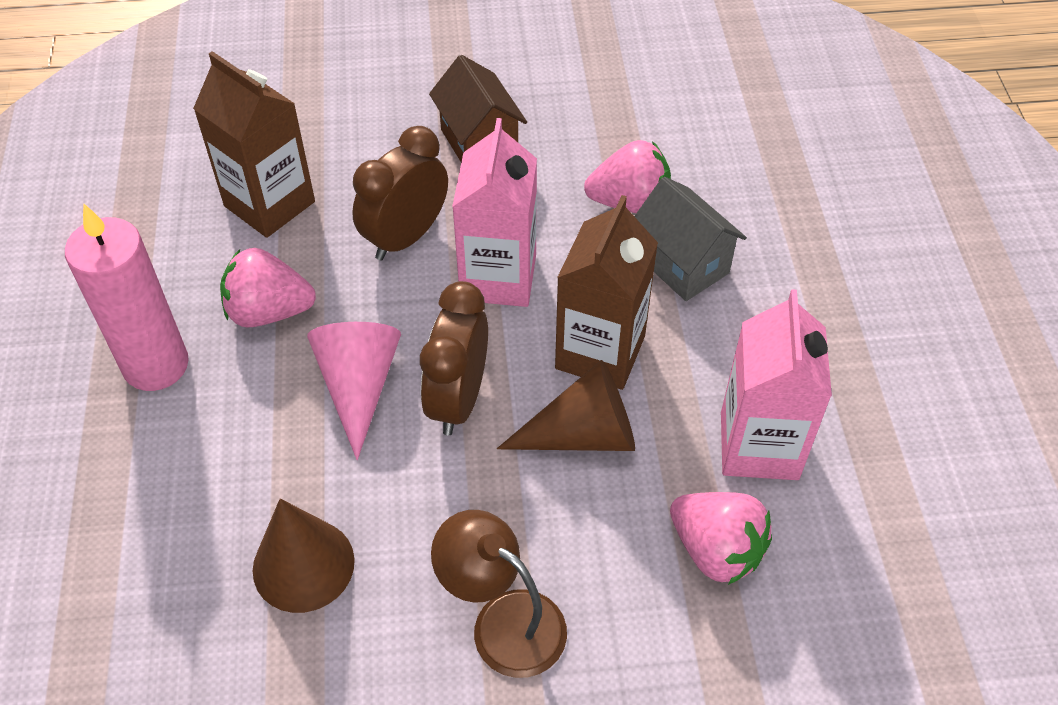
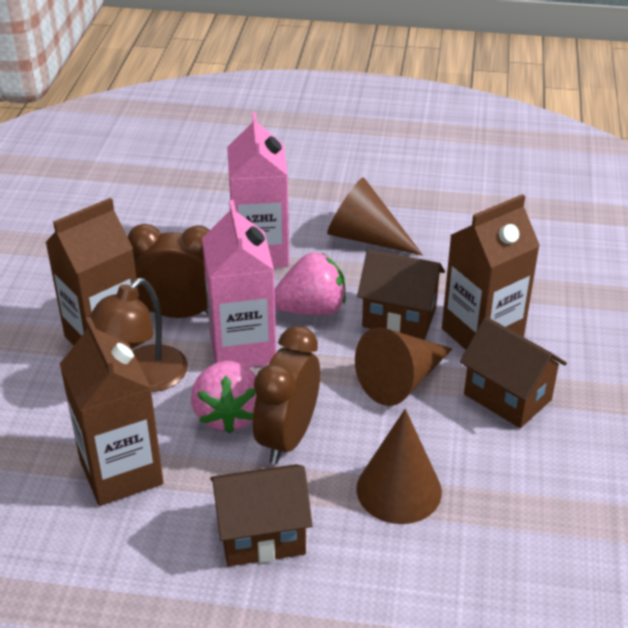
brown carton: 2 -> 3
brown cone: 2 -> 3
brown house: 1 -> 3
grey house: 1 -> 0
pink candle: 1 -> 0
pink cone: 1 -> 0
pink strawberry: 3 -> 2

